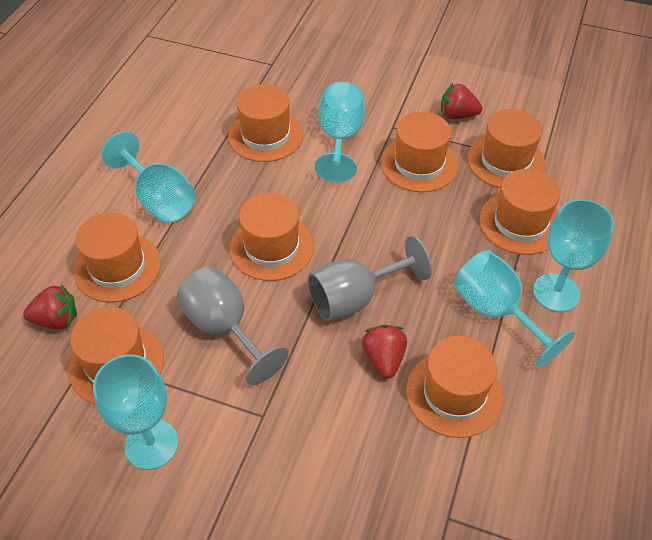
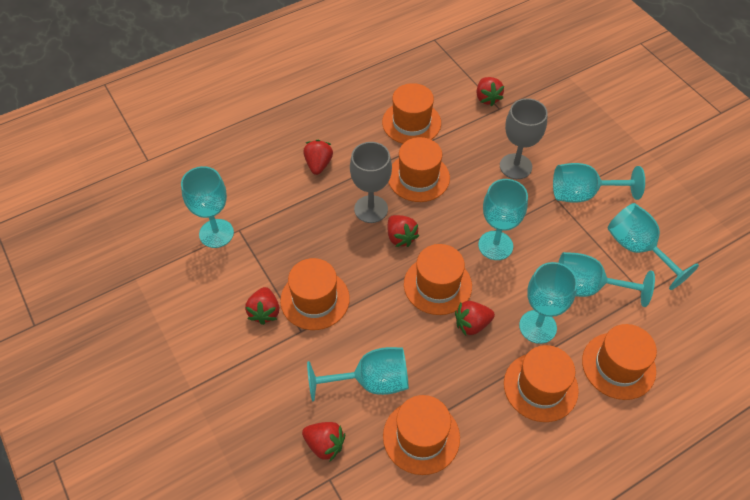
orange hat: 8 -> 7
red strawberry: 3 -> 6
turquoise goblet: 5 -> 7

